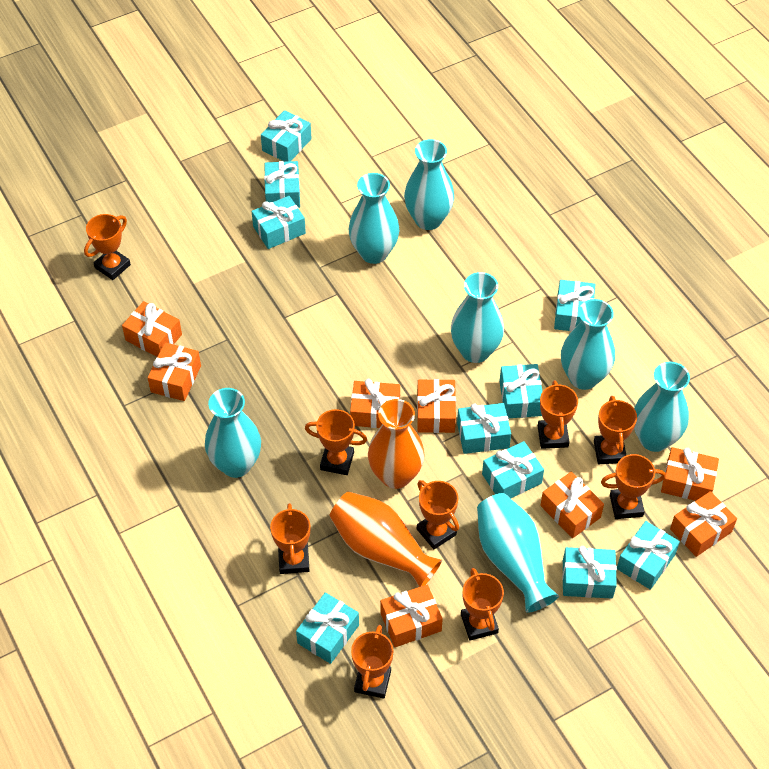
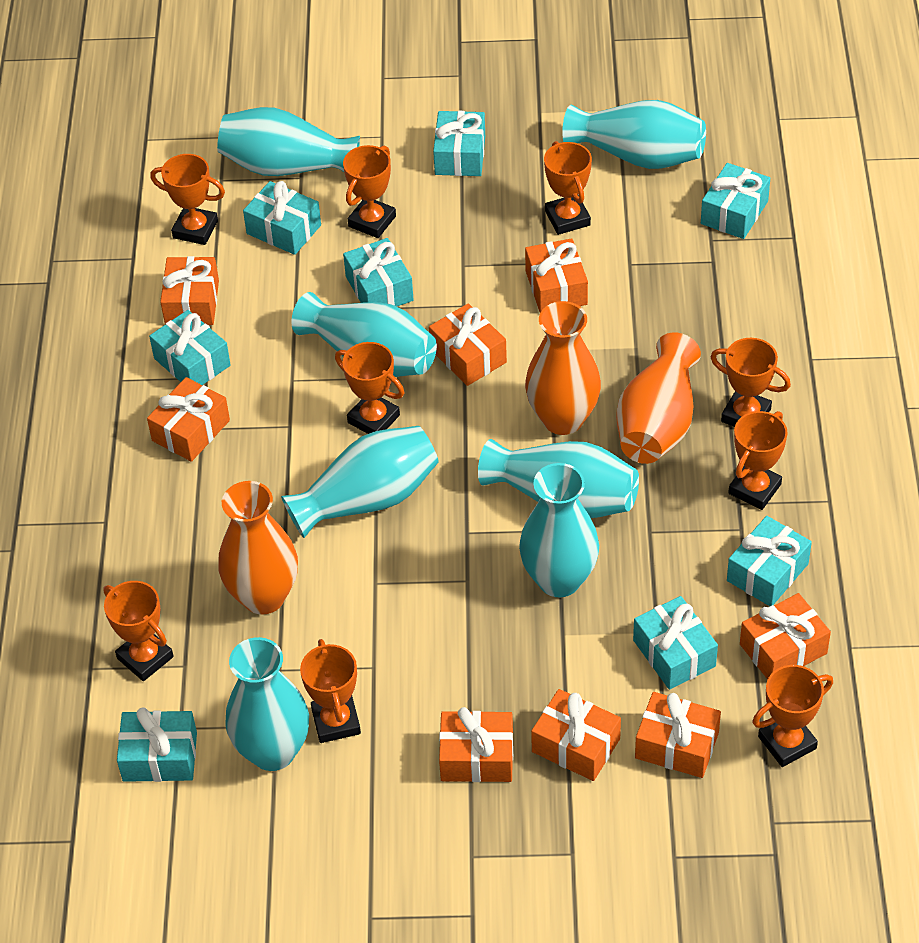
orange vase: 2 -> 3
turquoise gift: 10 -> 8

